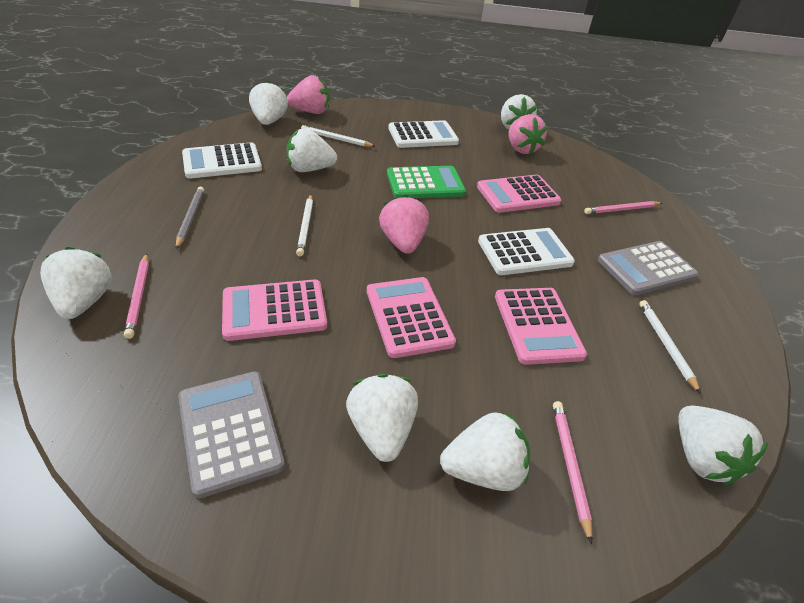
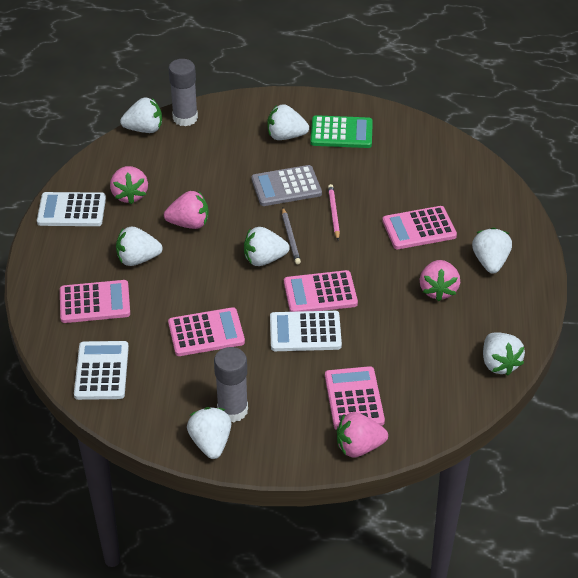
grey calculator: 2 -> 1
grey glue stick: 0 -> 2
pink calculator: 4 -> 5
pink pencil: 3 -> 1
pink strawberry: 3 -> 4
white pencil: 3 -> 0

